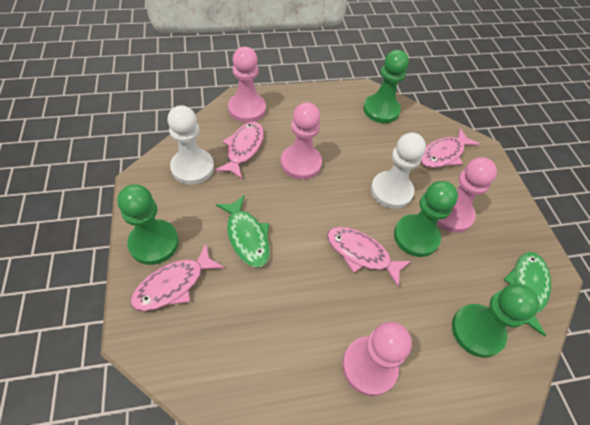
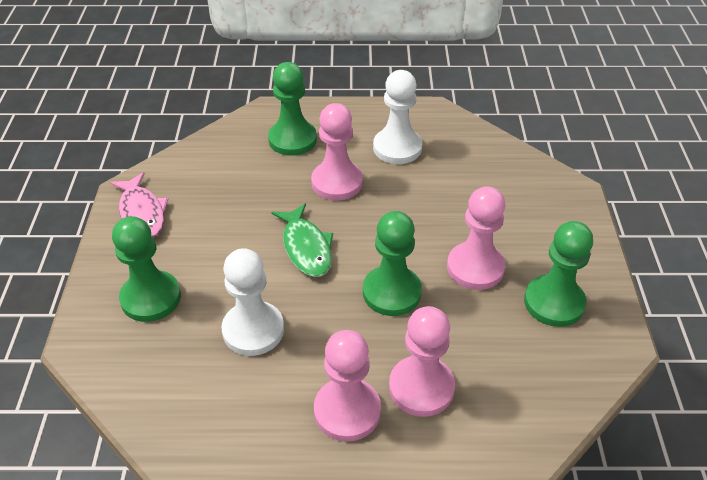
green fish: 2 -> 1
pink fish: 4 -> 1

